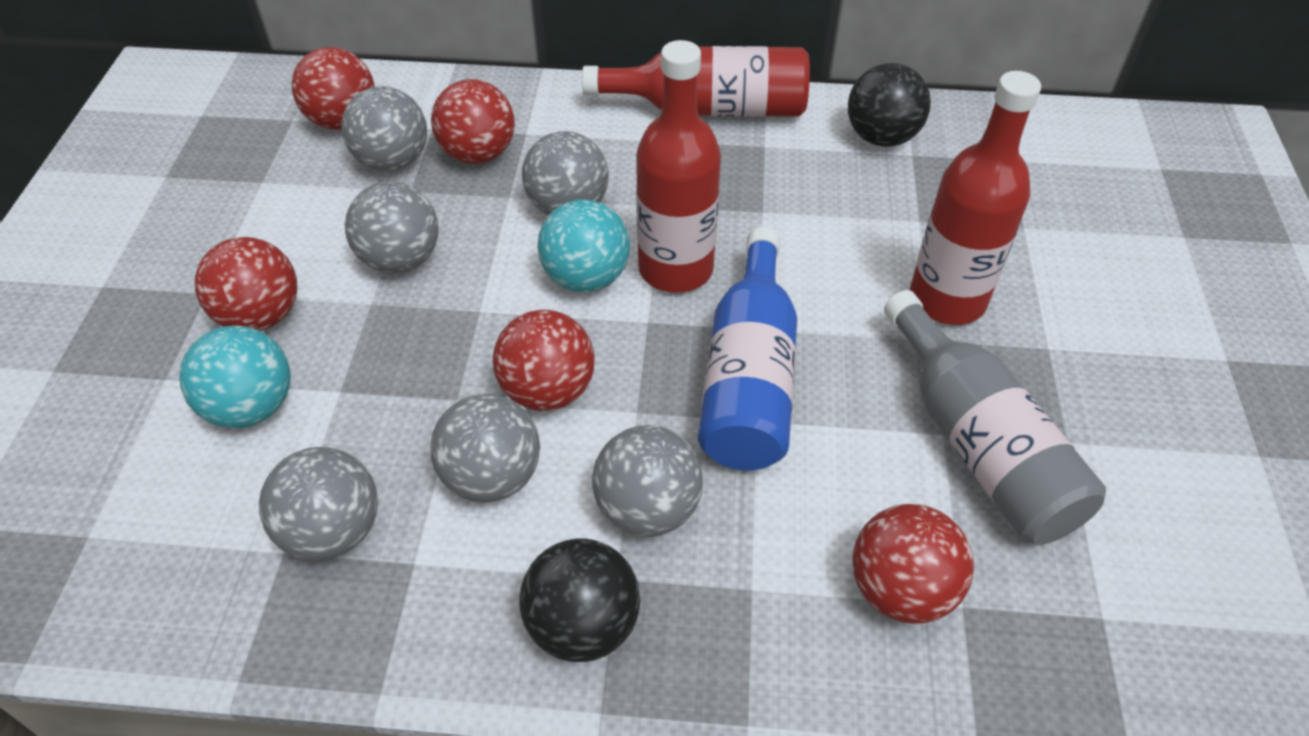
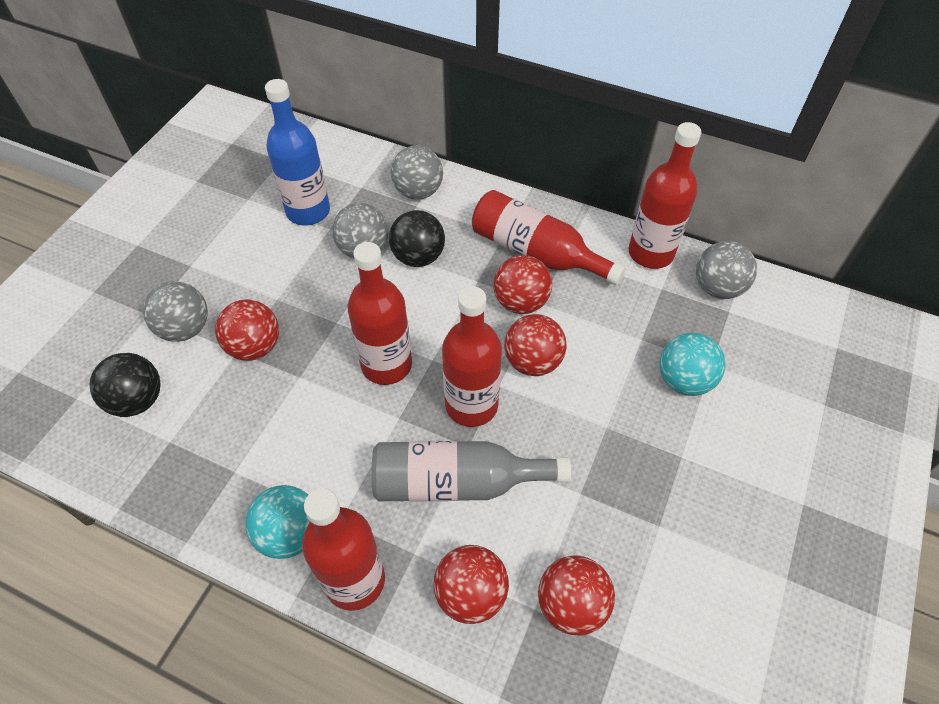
grey ball: 6 -> 4
red bottle: 3 -> 5

